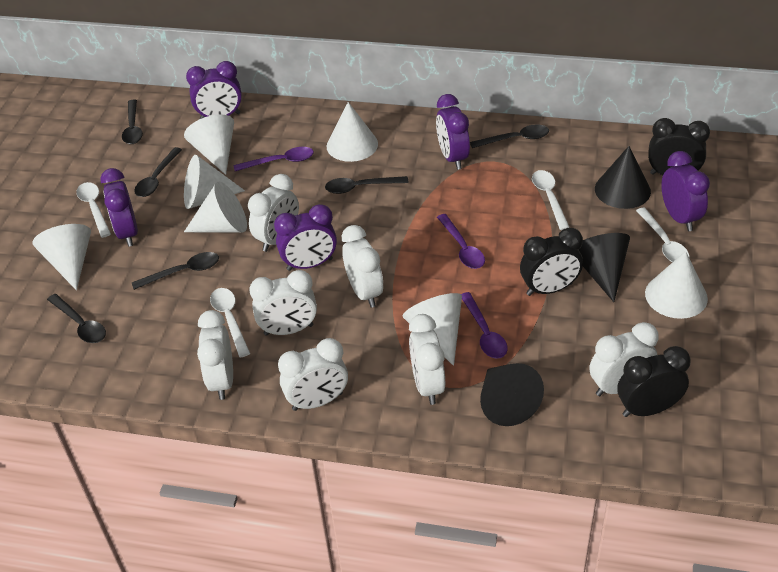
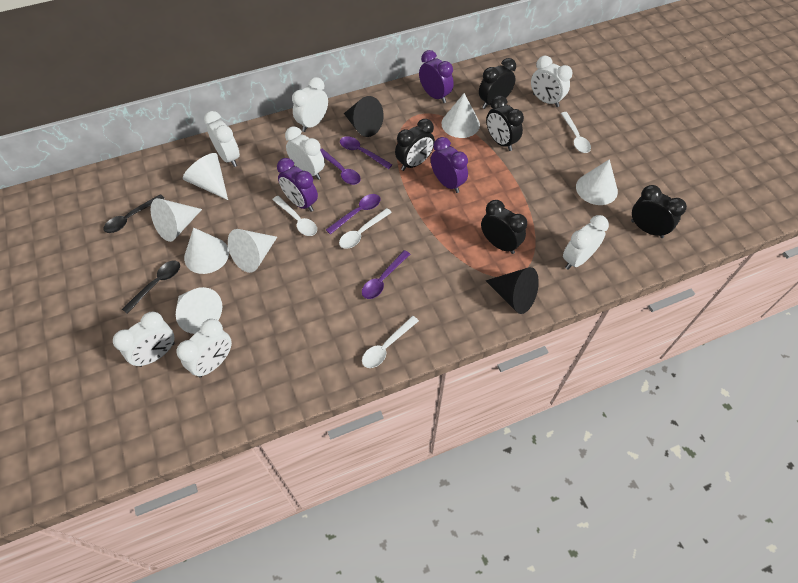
black clock: 3 -> 5
black cone: 3 -> 2
black spoon: 6 -> 2
purple clock: 5 -> 3
purple spoon: 3 -> 4

